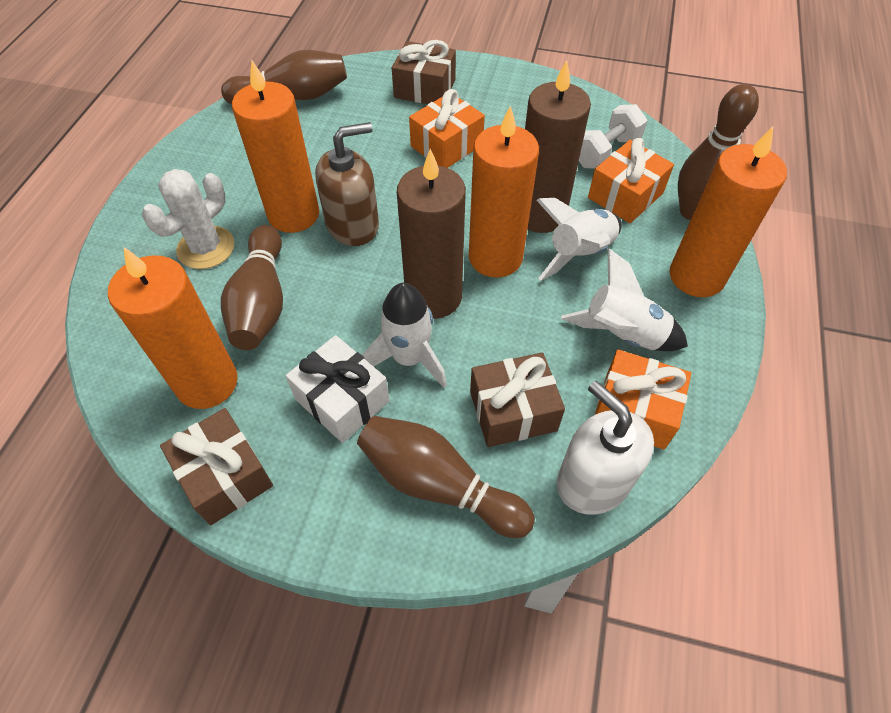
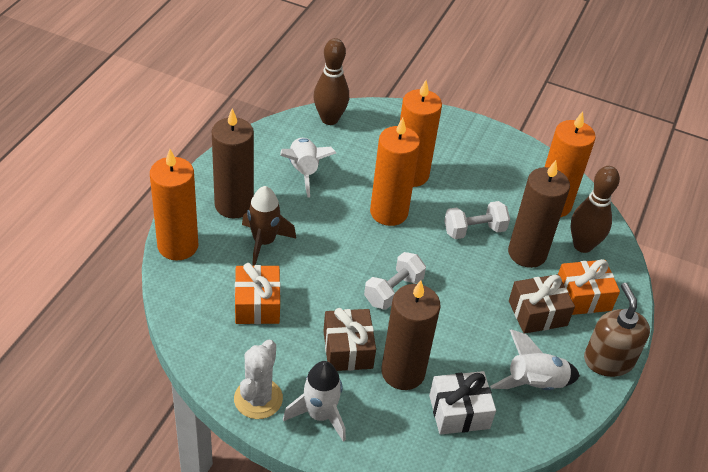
brown bowling pin: 4 -> 2
brown candle: 2 -> 3
brown gift: 3 -> 2
brown rocket: 0 -> 1
orange gift: 3 -> 2
white dumbbell: 1 -> 2
white soap dispenser: 1 -> 0

